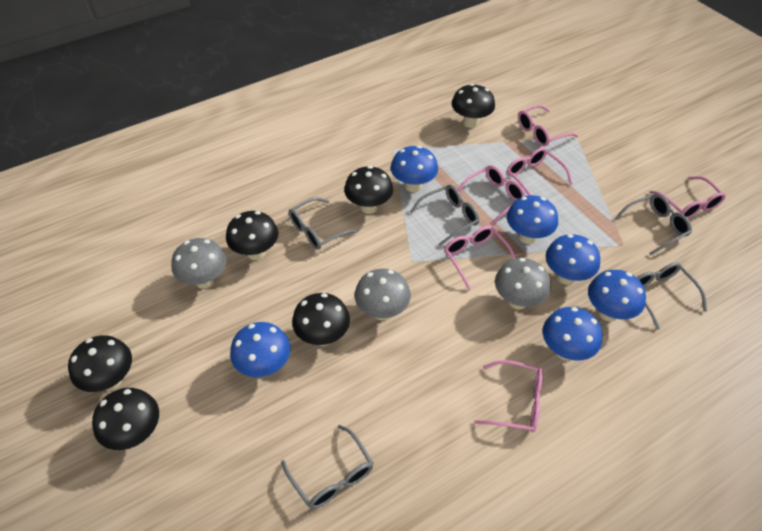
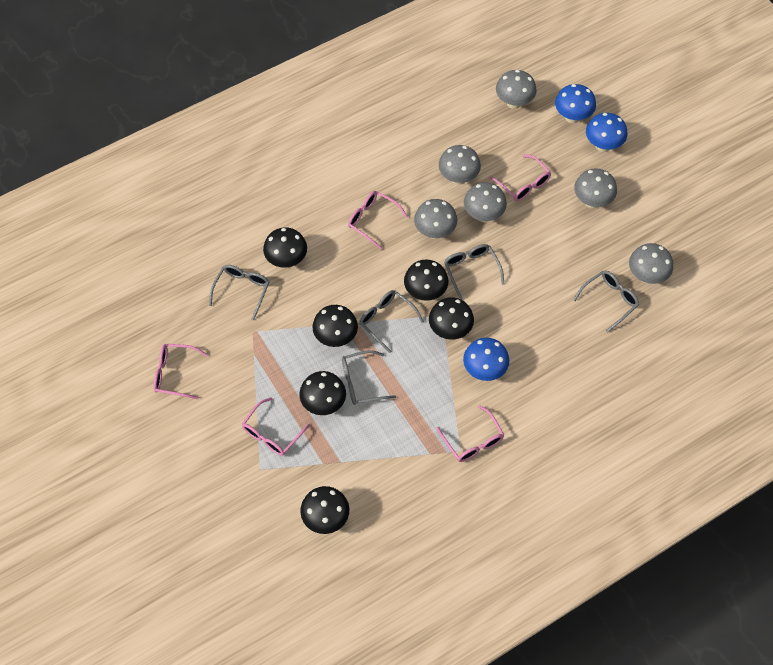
blue mushroom: 6 -> 3
grey mushroom: 3 -> 6
pink glasses: 6 -> 5

